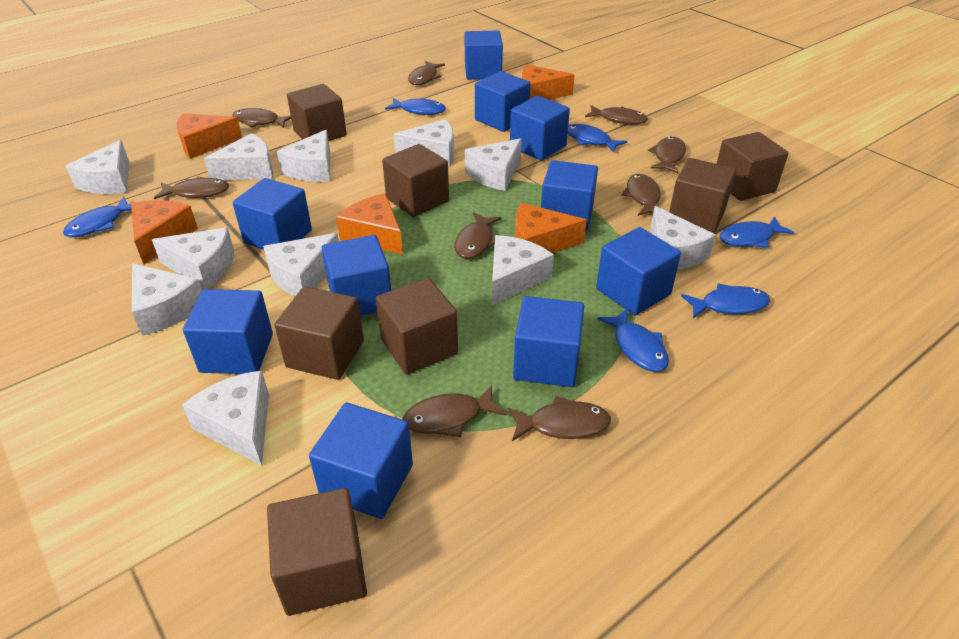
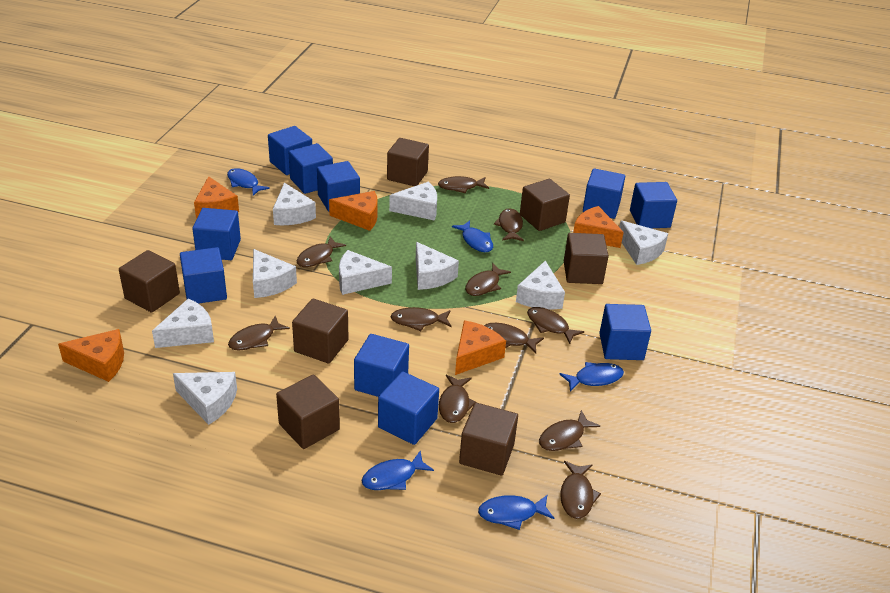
blue fish: 6 -> 5
brown fish: 9 -> 11
white cheese: 11 -> 9

